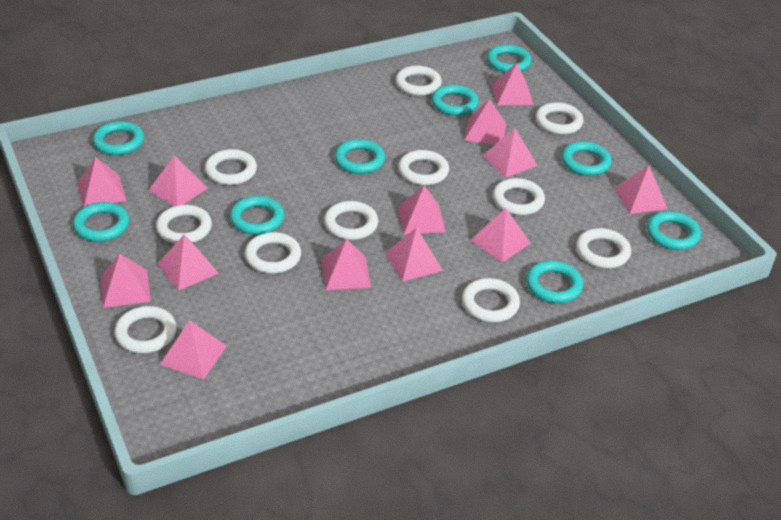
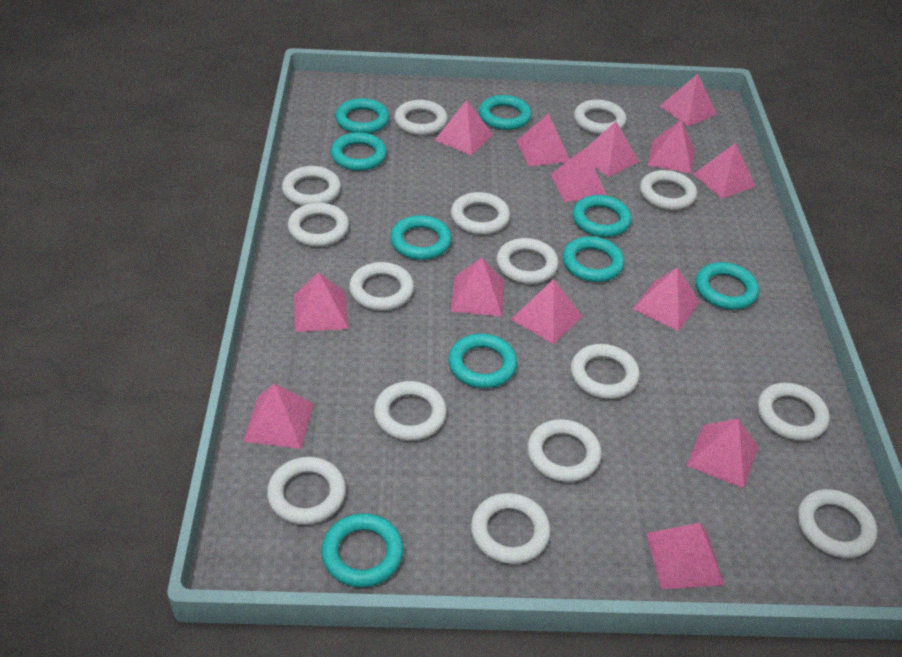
pink pyramid: 13 -> 14
white ring: 11 -> 15

